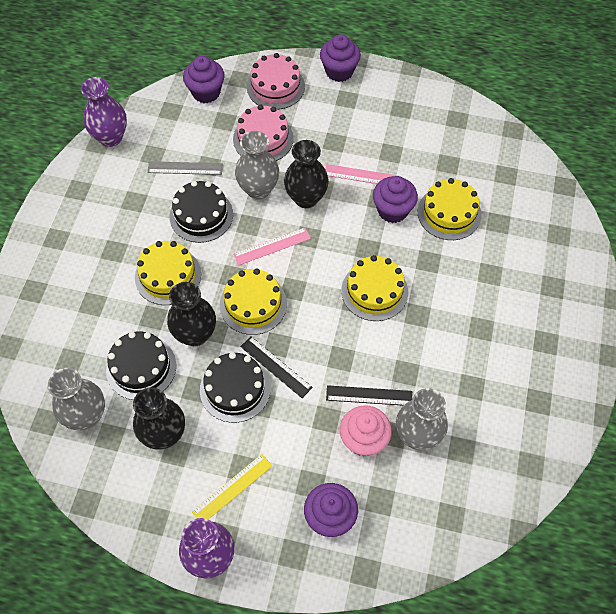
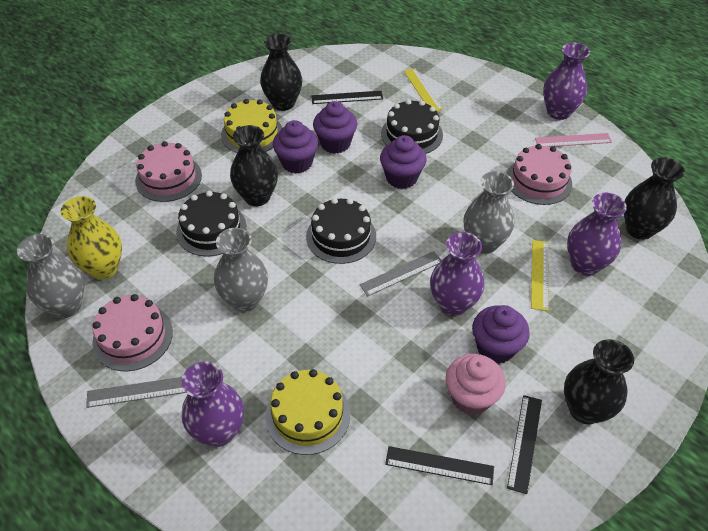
black ruler: 2 -> 3
black vase: 3 -> 4
grey ruler: 1 -> 2
pink cake: 2 -> 3
pink ruler: 2 -> 1
purple vase: 2 -> 4
yellow cake: 4 -> 2
yellow ruler: 1 -> 2
yellow vase: 0 -> 1

